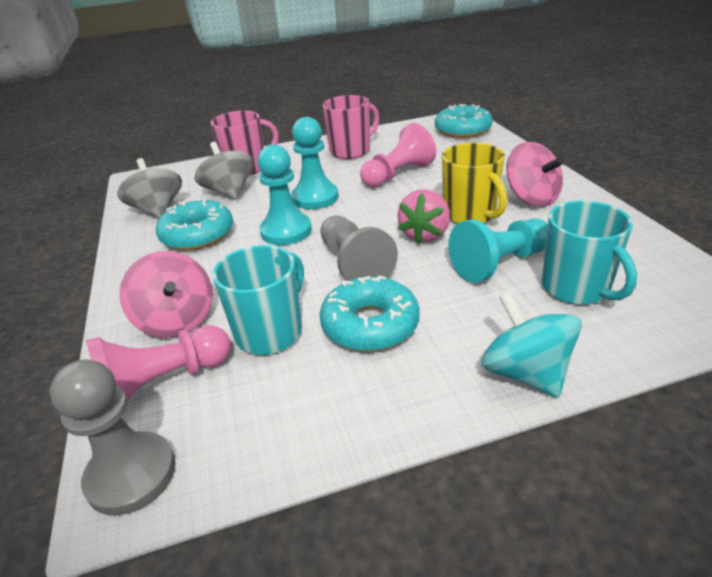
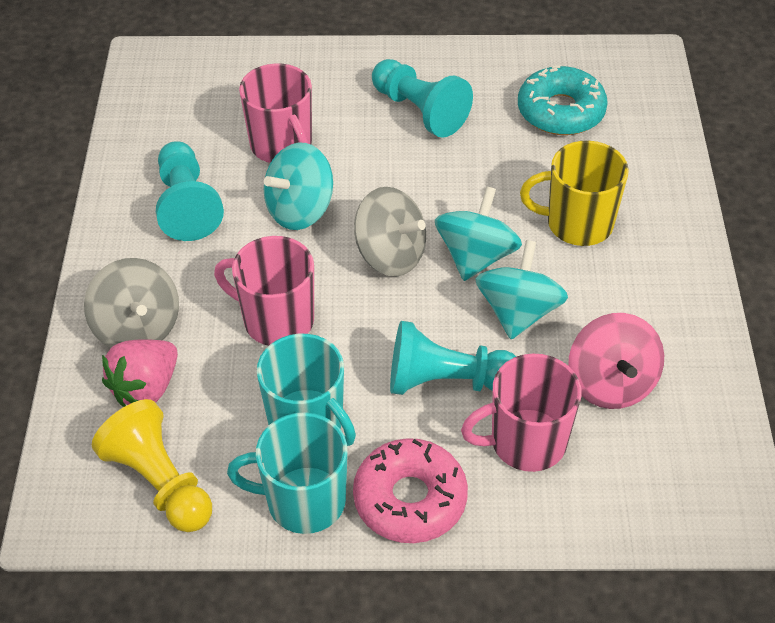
grey pawn: 2 -> 0
pink donut: 0 -> 1
pink mug: 2 -> 3
pink pawn: 2 -> 0
pink spinning top: 2 -> 1
turquoise donut: 3 -> 1
turquoise spinning top: 1 -> 3
yellow pawn: 0 -> 1

